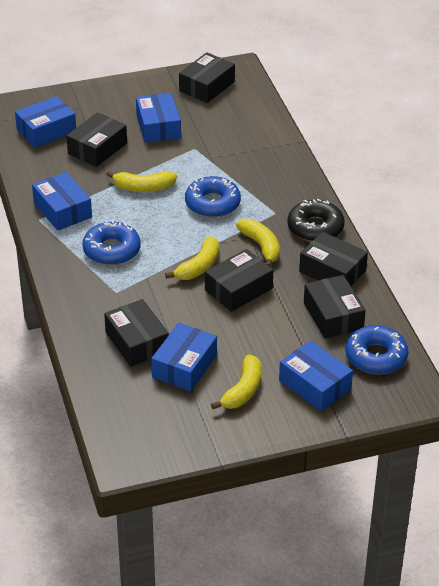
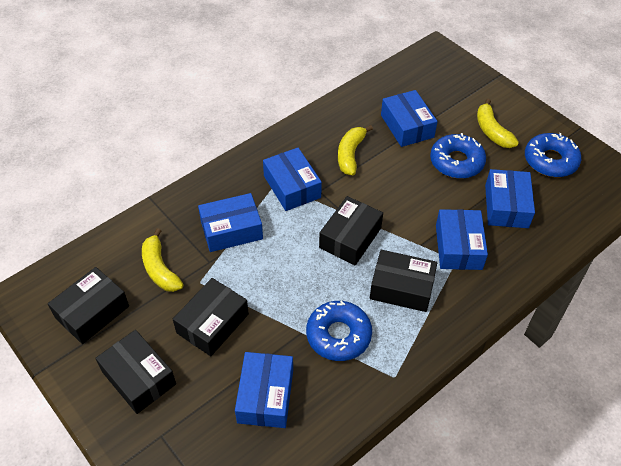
black box: 6 -> 5
black donut: 1 -> 0
blue box: 5 -> 6
yellow banana: 4 -> 3

